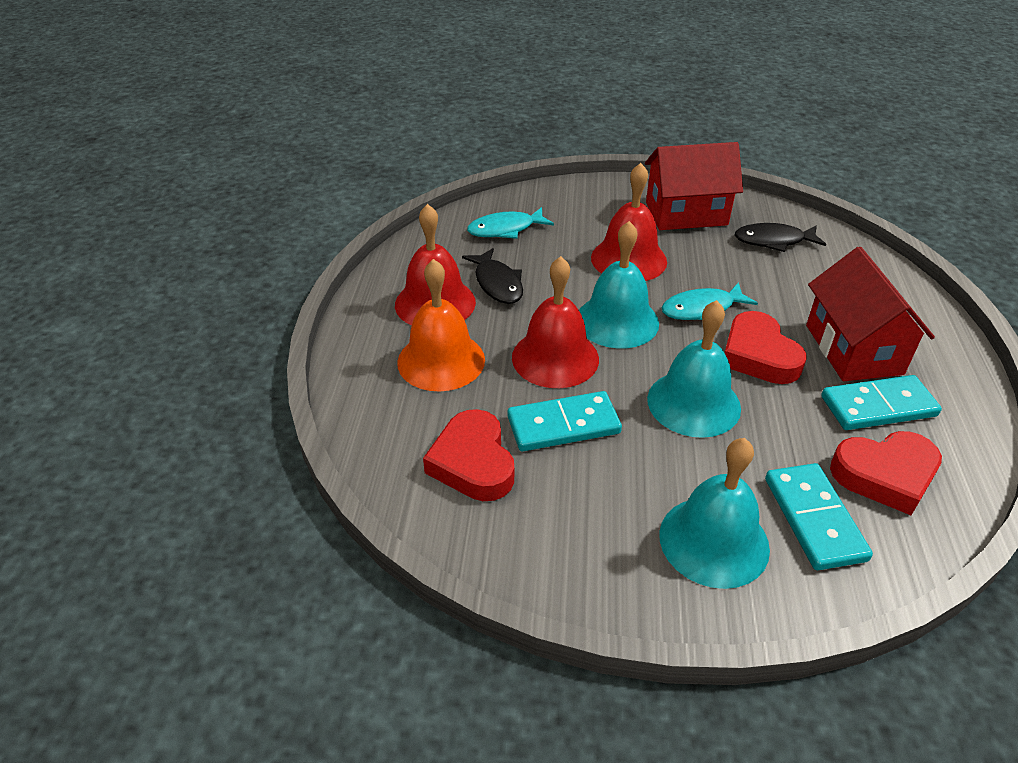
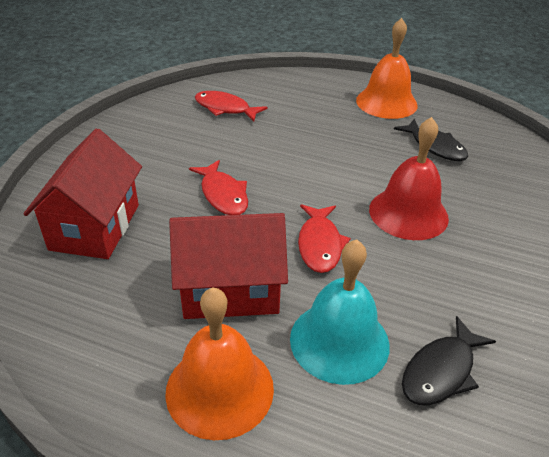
orange bell: 1 -> 2
red bell: 3 -> 1
red fish: 0 -> 3
red heart: 3 -> 0
turquoise bell: 3 -> 1
turquoise domino: 3 -> 0
turquoise fish: 2 -> 0

